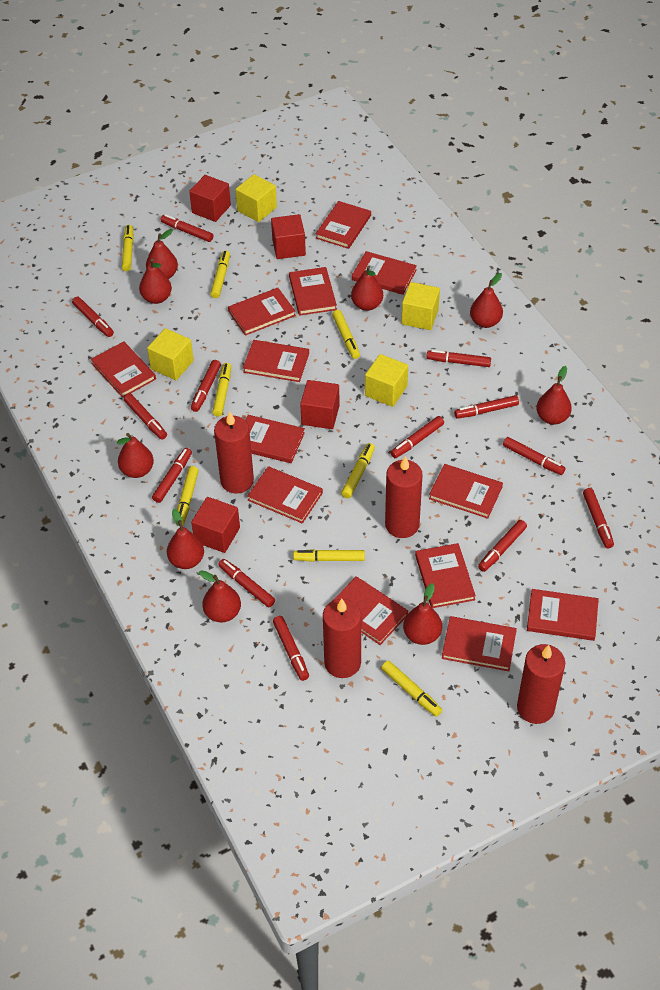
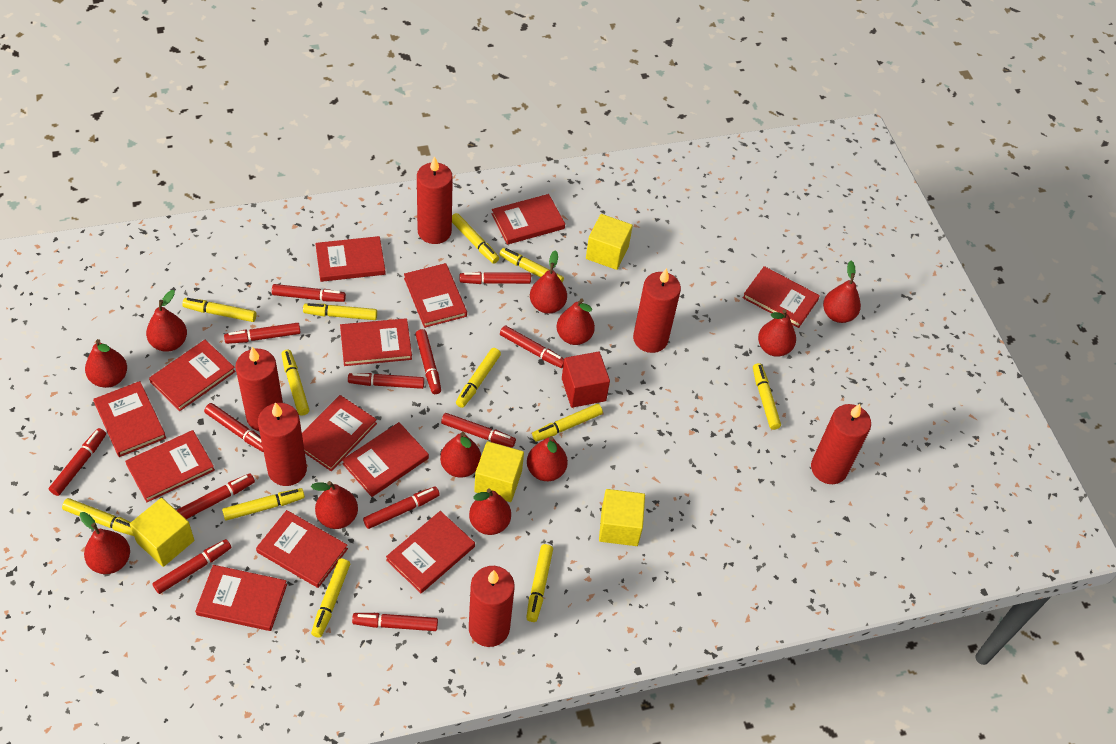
red candle: 4 -> 6
red cube: 4 -> 1
red pear: 9 -> 11
yellow marker: 8 -> 12

